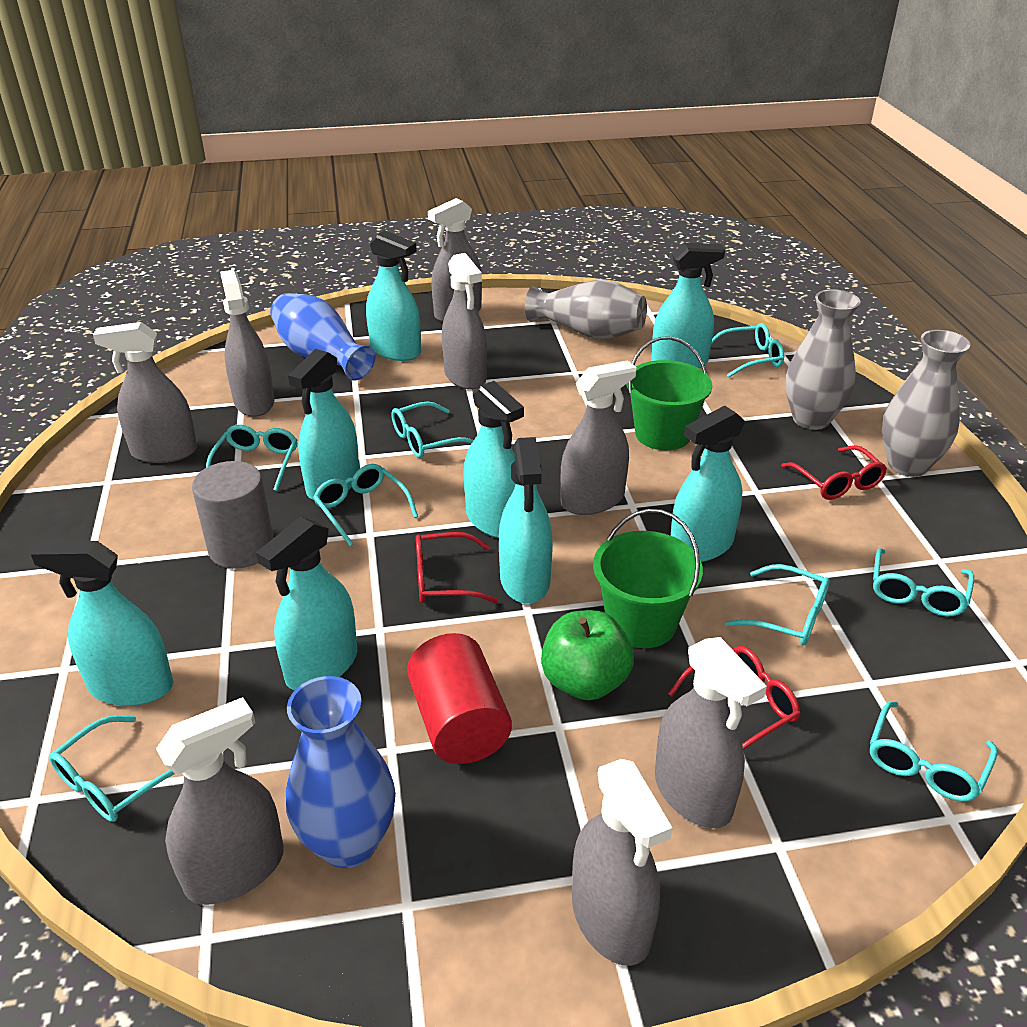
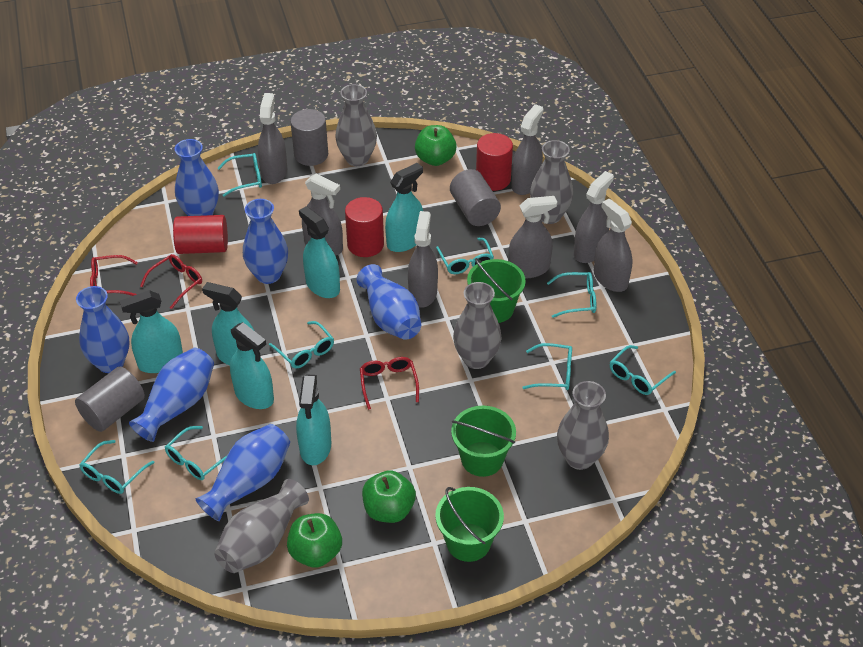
blue vase: 2 -> 6
green apple: 1 -> 3
green bucket: 2 -> 3
grey cylinder: 1 -> 3
grey spray bottle: 8 -> 7
grey vase: 3 -> 5
red cylinder: 1 -> 3
turquoise spray bottle: 8 -> 6

